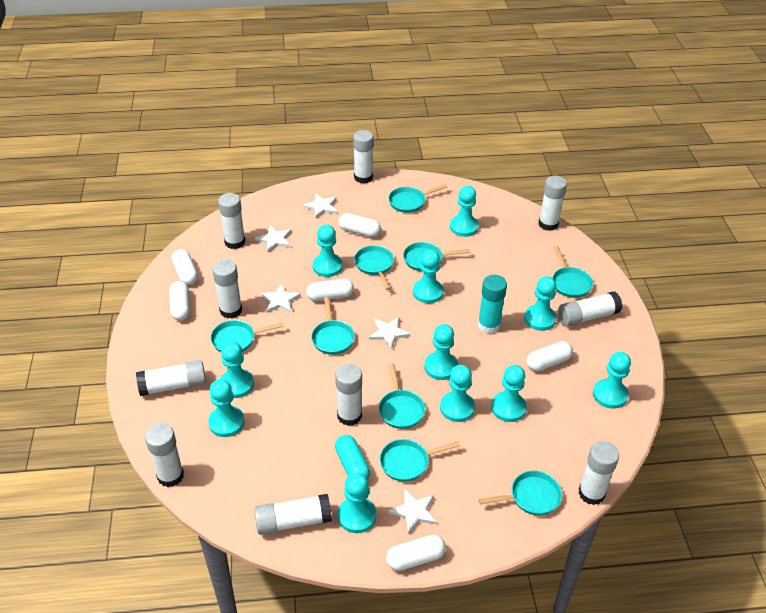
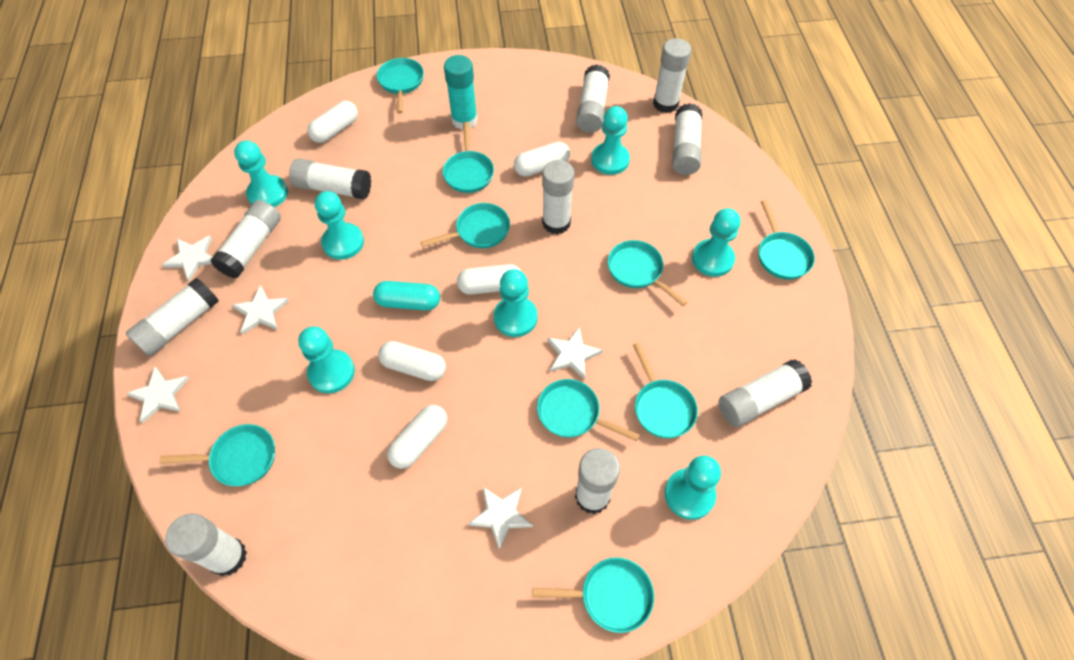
turquoise pawn: 11 -> 7
white capsule: 6 -> 5

